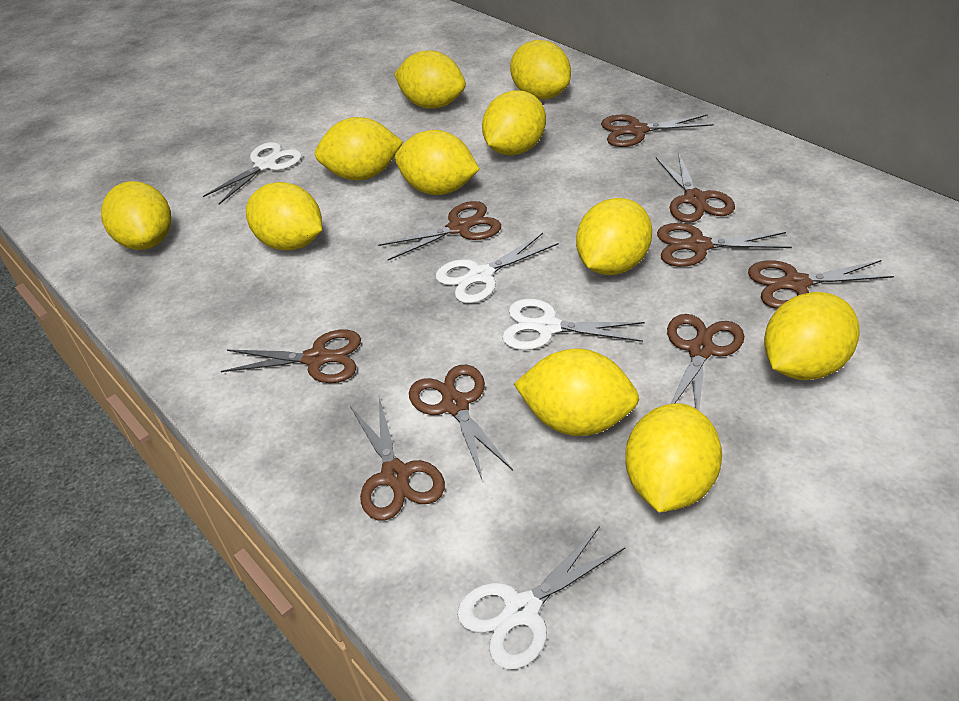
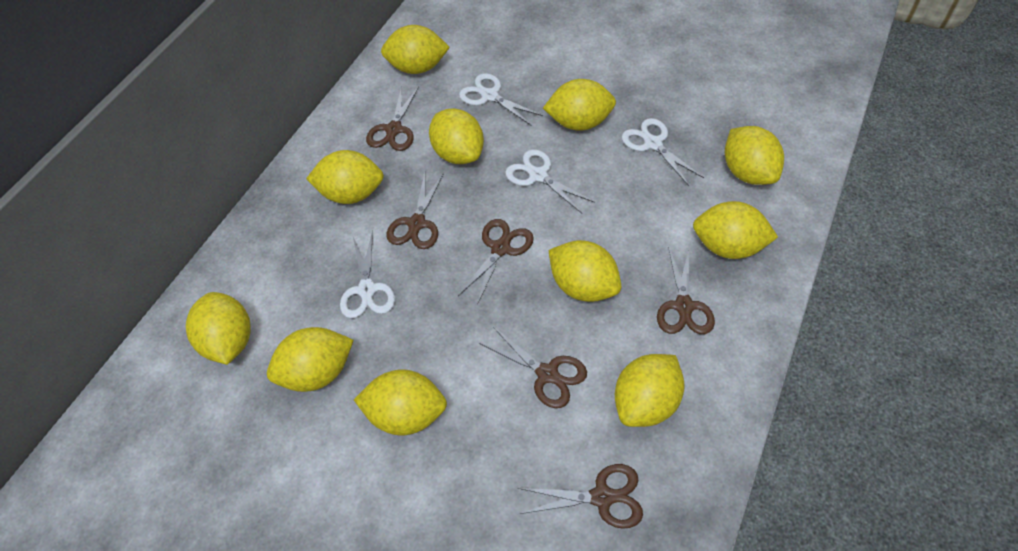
brown scissors: 9 -> 6

